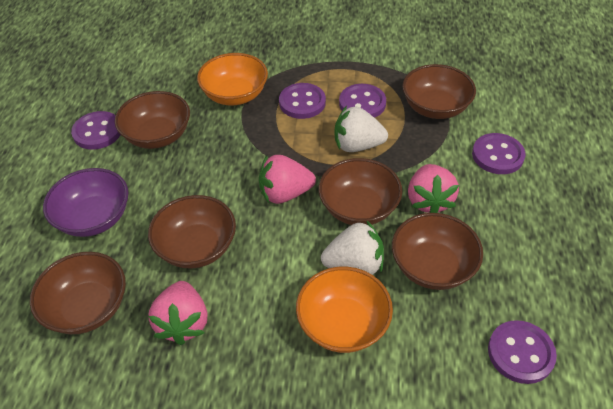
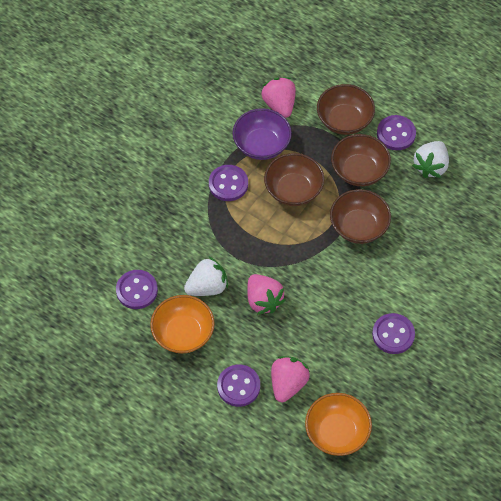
brown bowl: 6 -> 4

